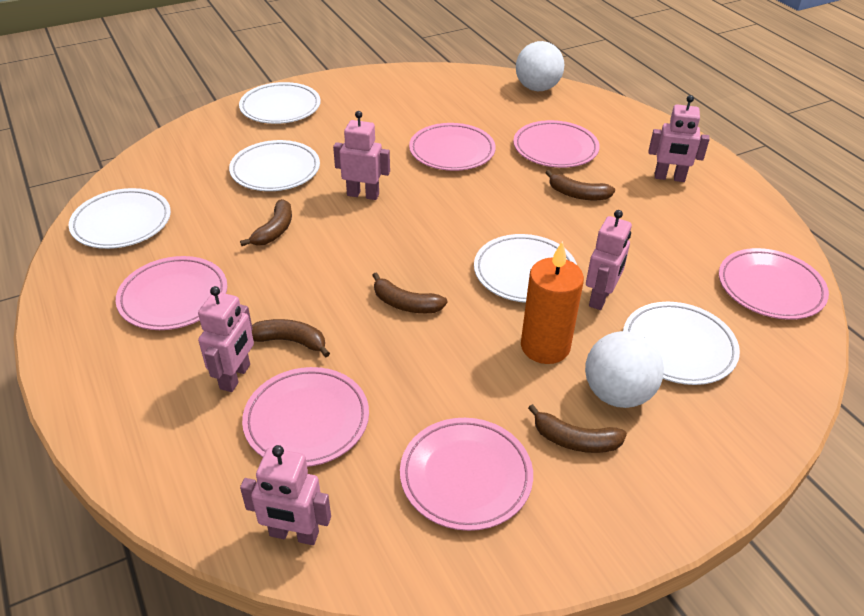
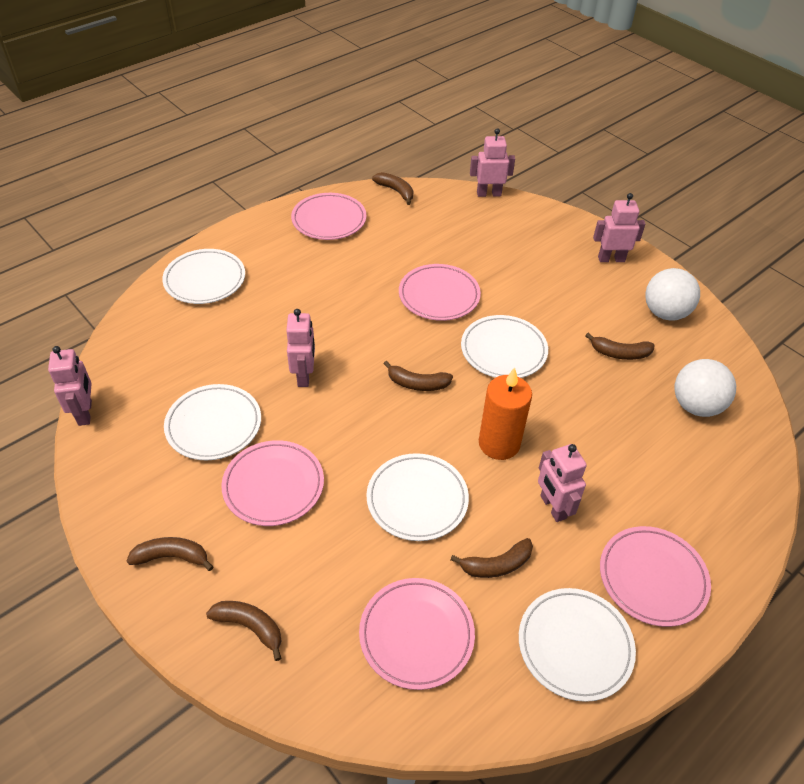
brown banana: 5 -> 6
pink plate: 6 -> 5

